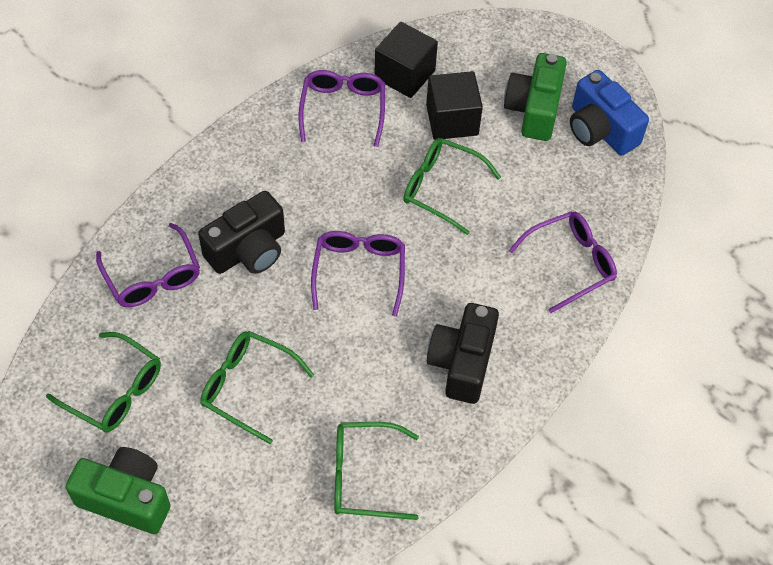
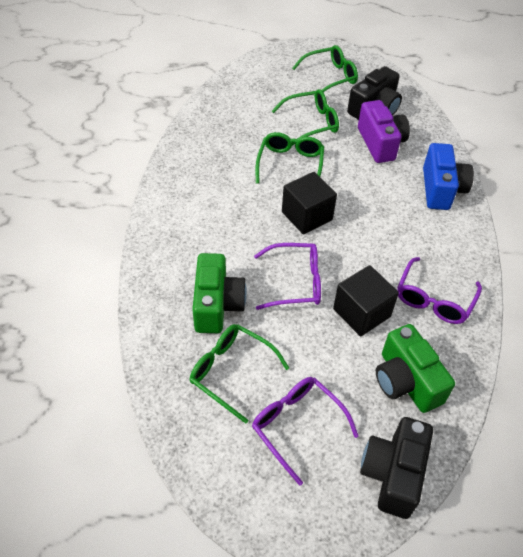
purple camera: 0 -> 1
purple glasses: 4 -> 3

